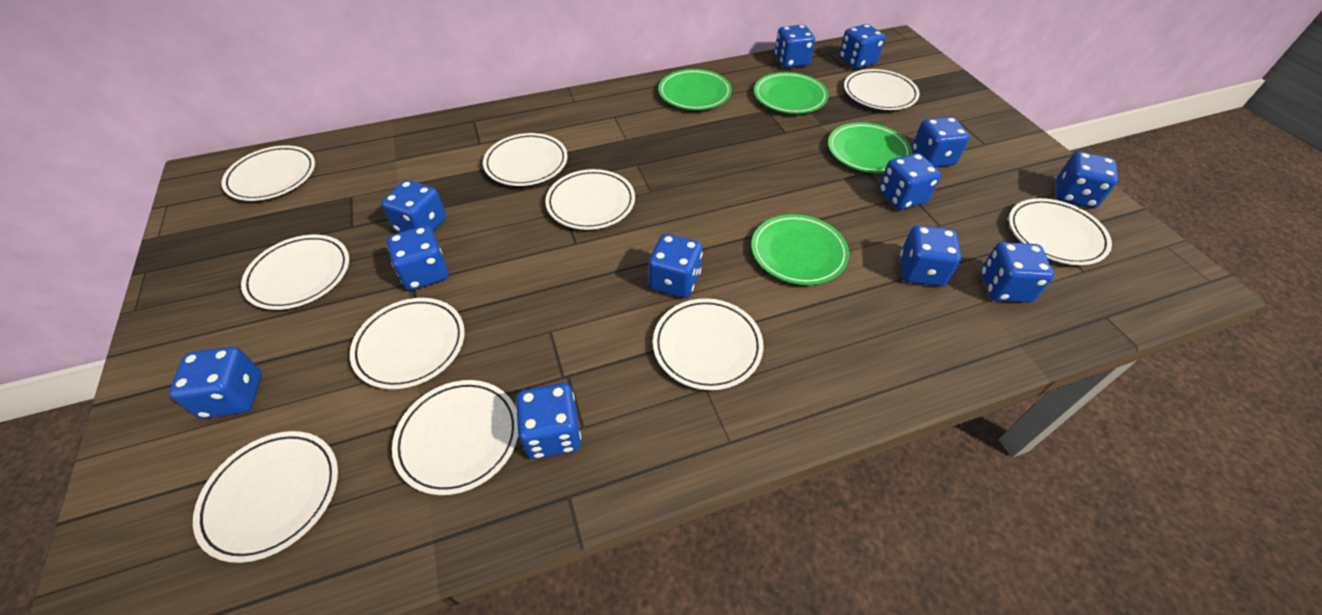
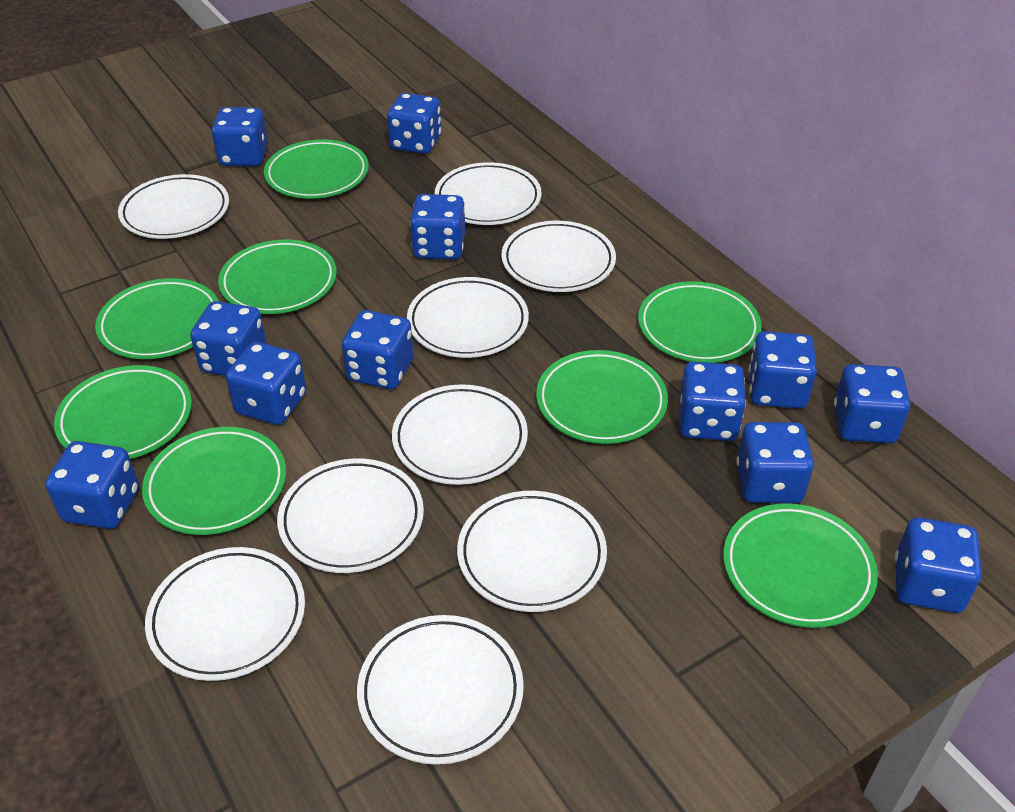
green plate: 4 -> 8
white plate: 10 -> 9

